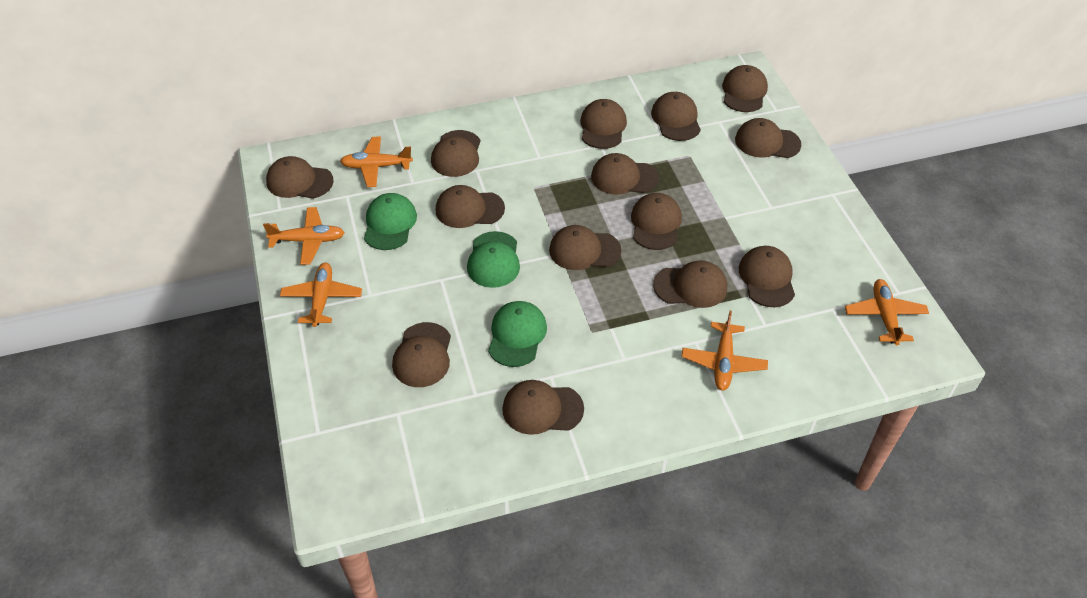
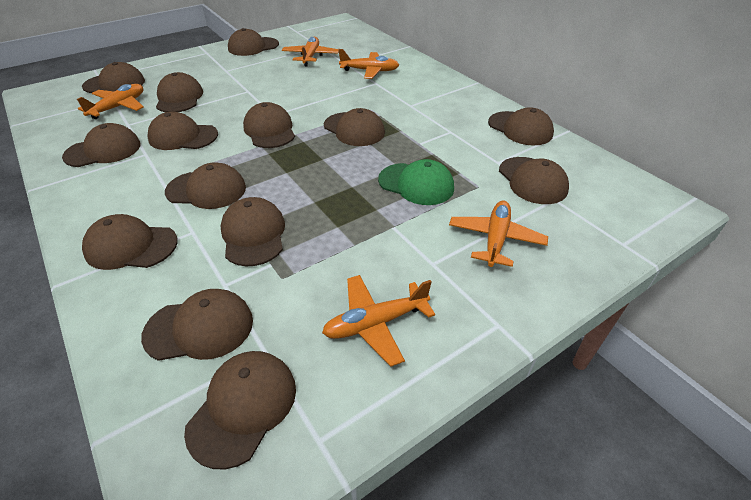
green cap: 3 -> 1

